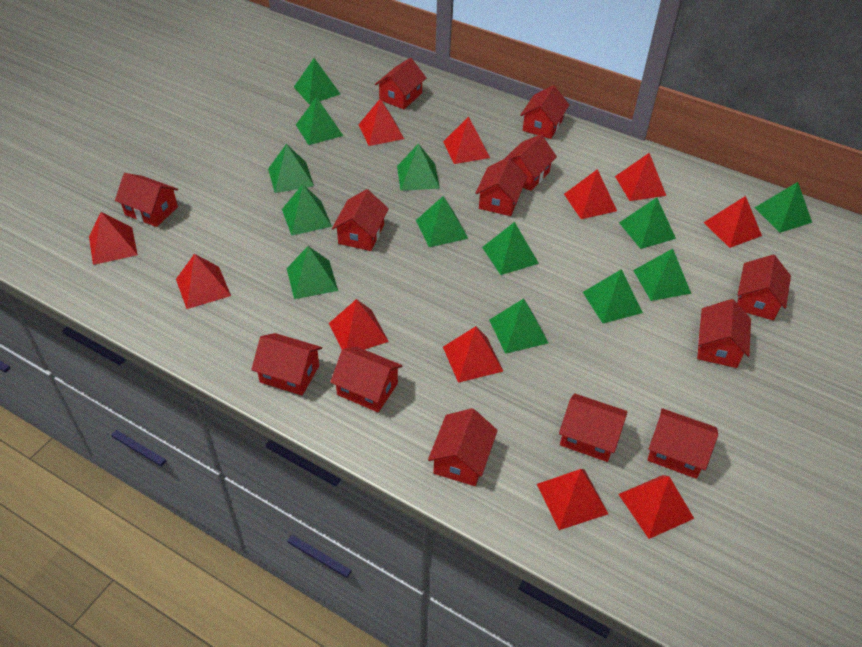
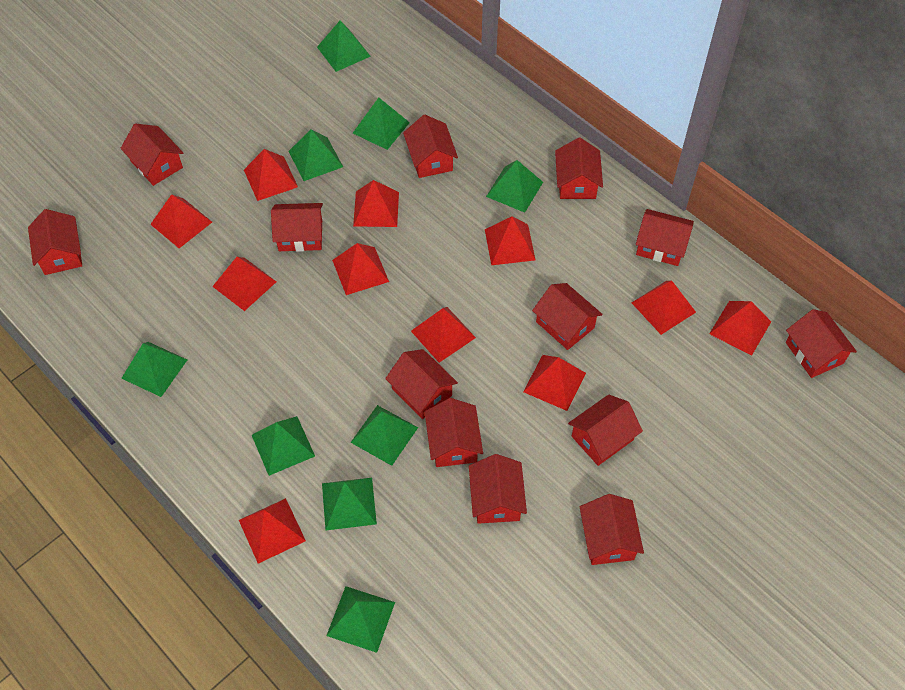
green pyramid: 13 -> 9

